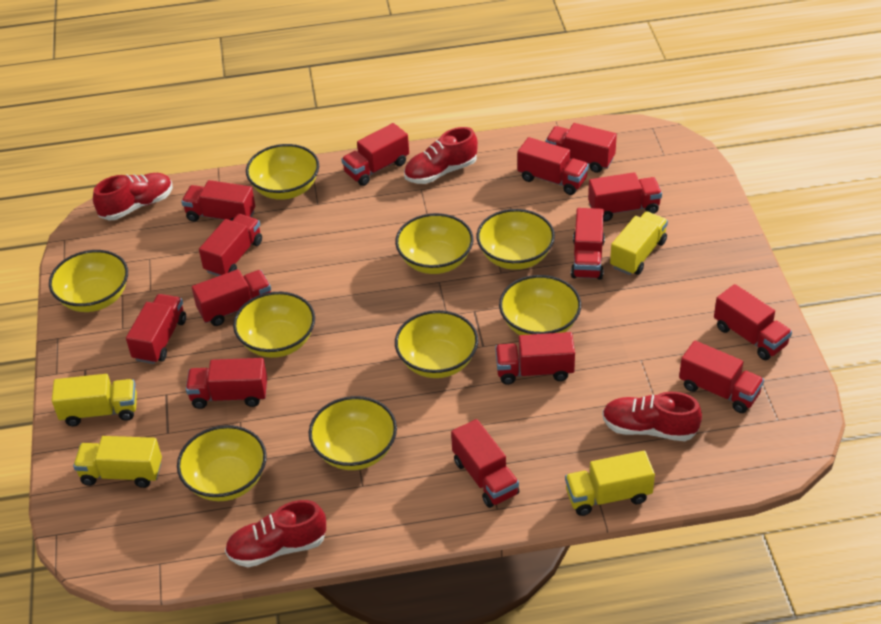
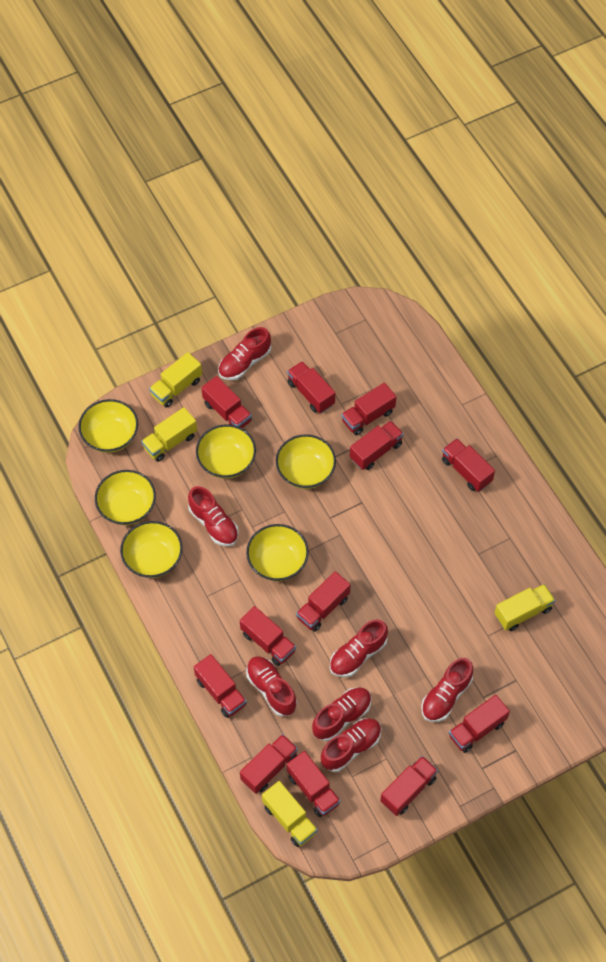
red shoe: 4 -> 7
red truck: 14 -> 12
yellow bowl: 9 -> 6

